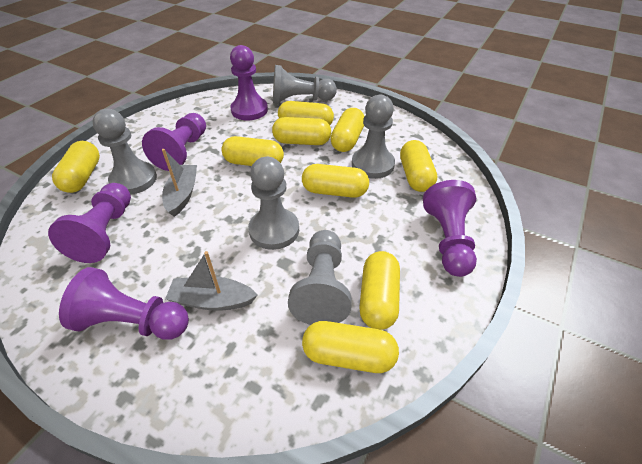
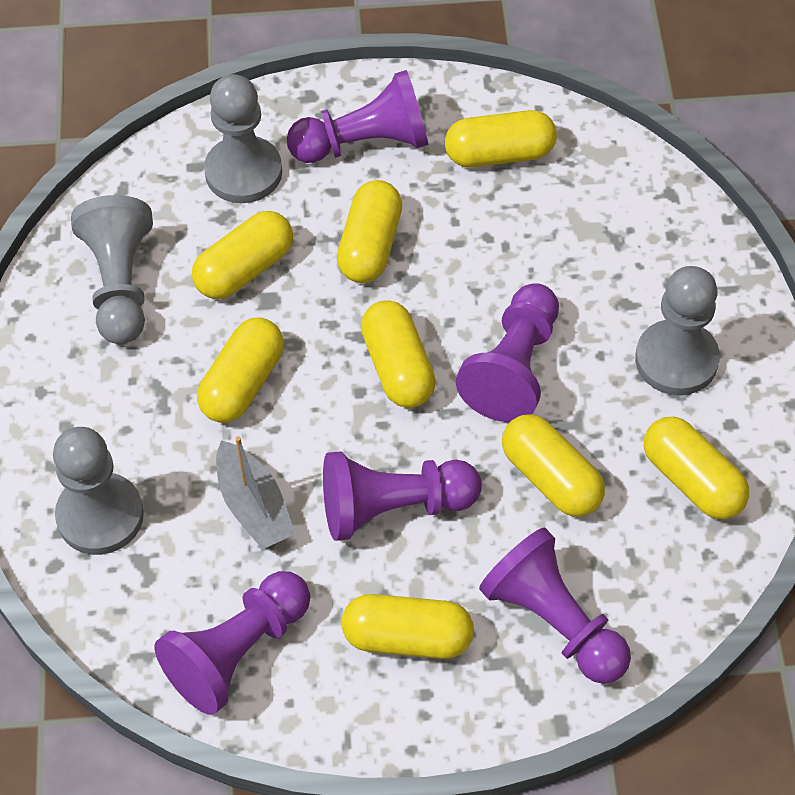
grey boat: 2 -> 1
grey pawn: 5 -> 4
yellow capsule: 9 -> 8

